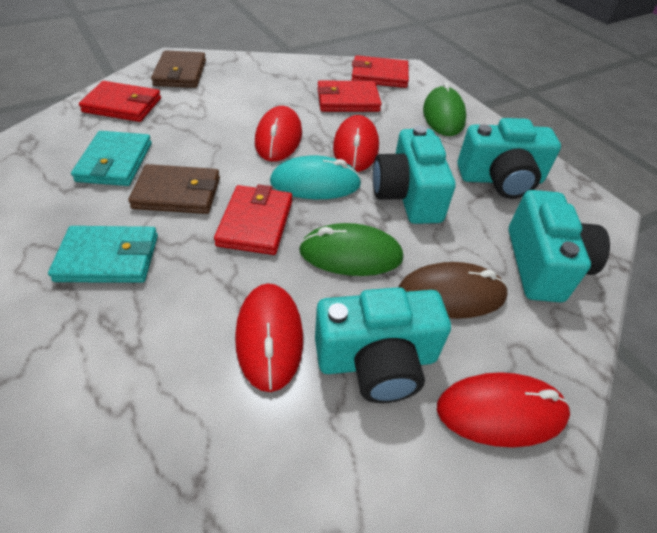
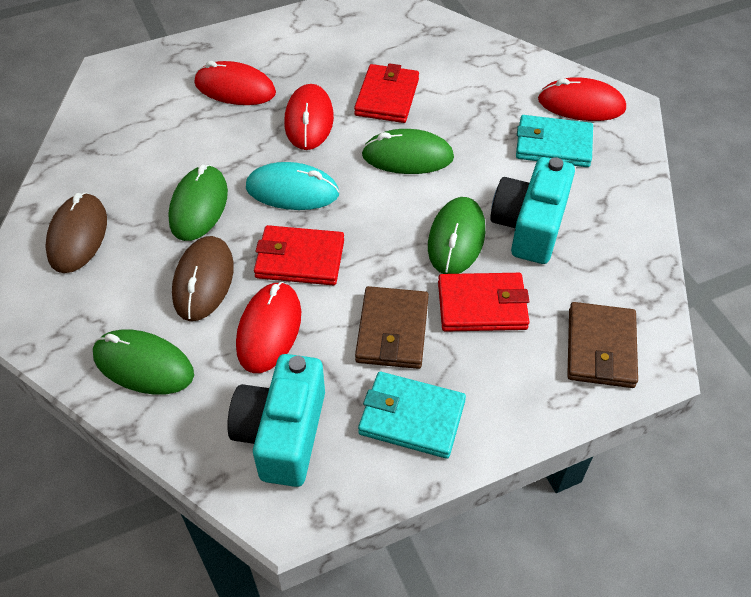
brown mouse: 1 -> 2
green mouse: 2 -> 4
red wallet: 4 -> 3
turquoise camera: 4 -> 2

